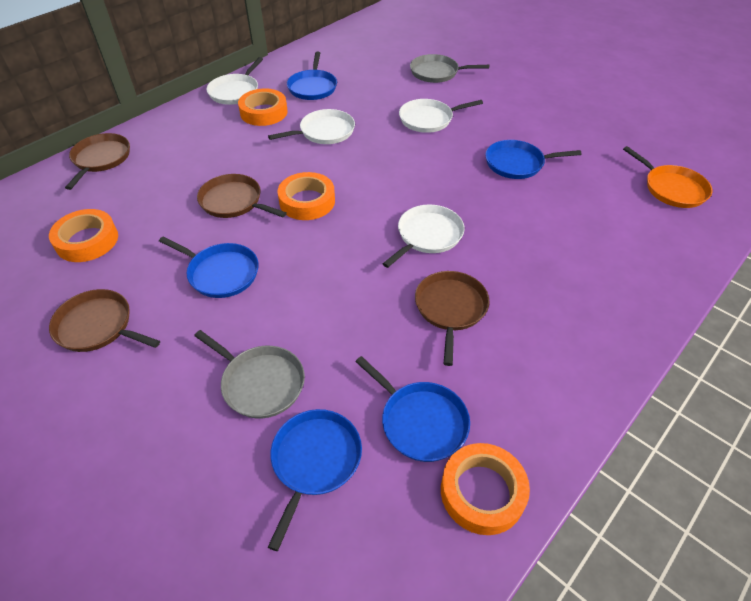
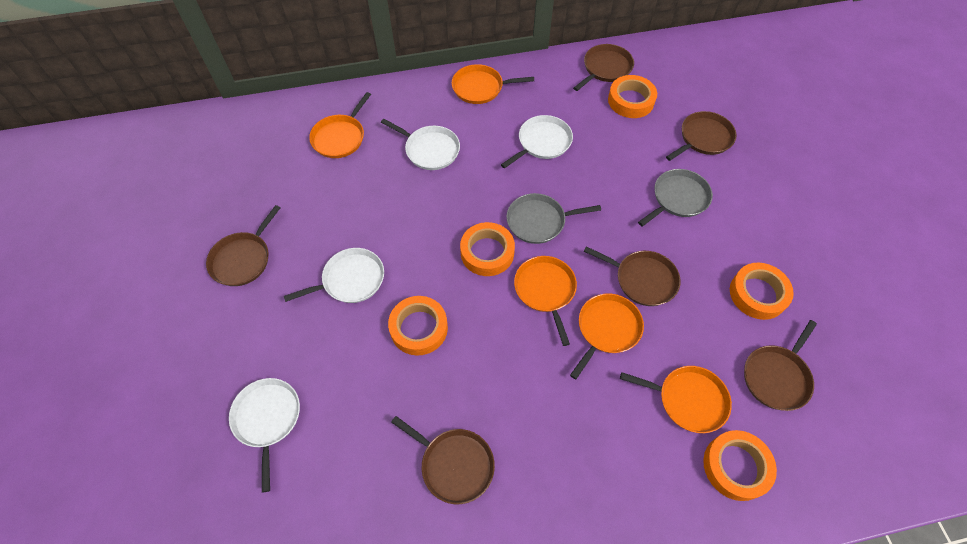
blue pan: 5 -> 0
brown pan: 4 -> 6
orange pan: 1 -> 5
orange tape: 4 -> 5

